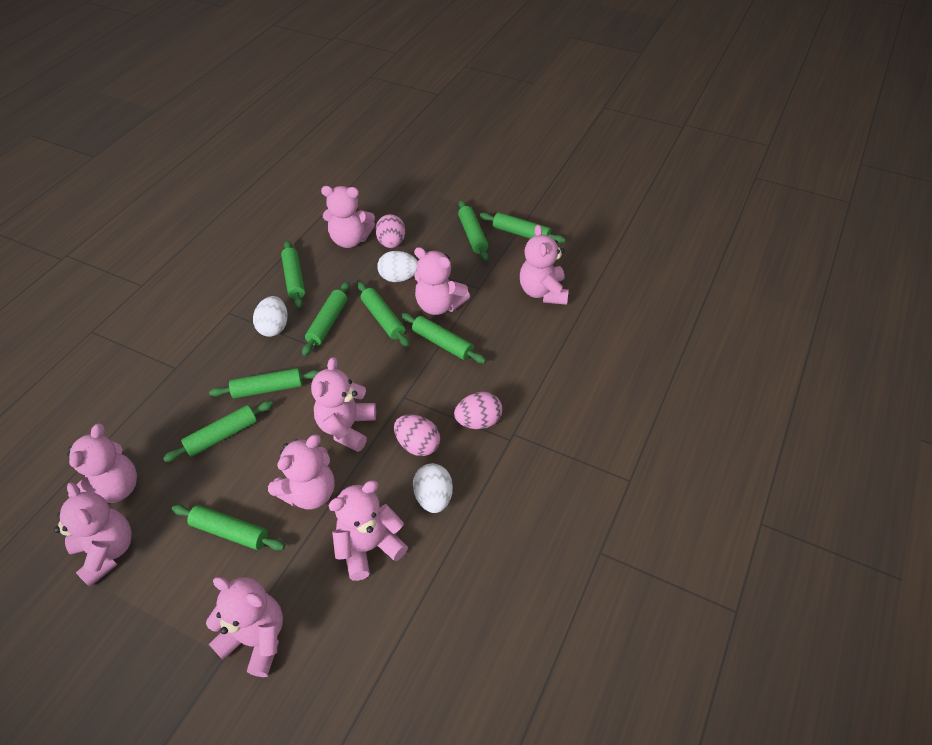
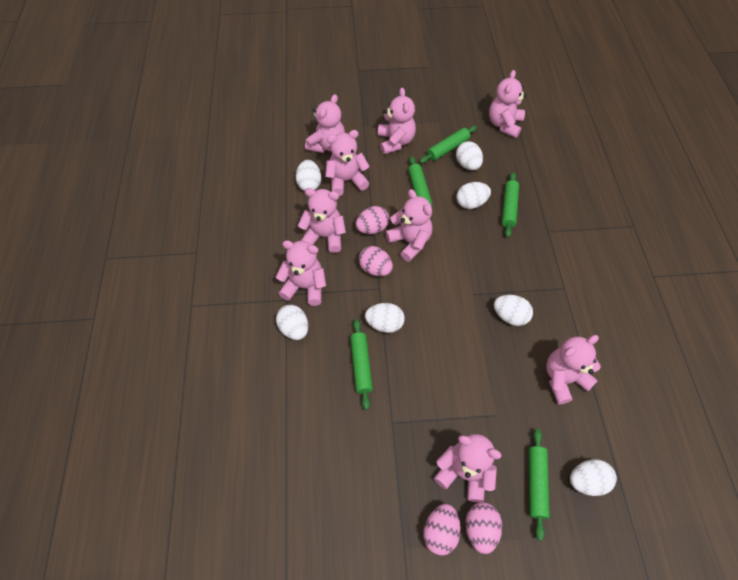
green rolling pin: 9 -> 5
pink egg: 3 -> 4
white egg: 3 -> 7

